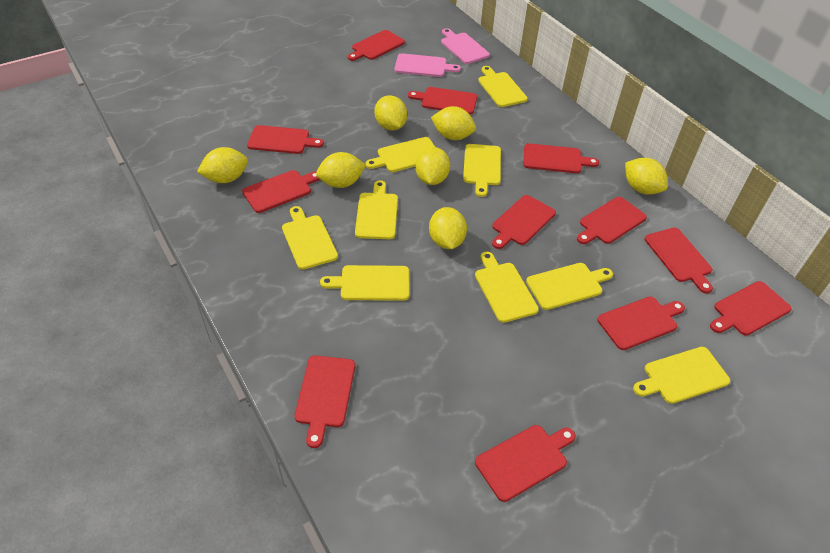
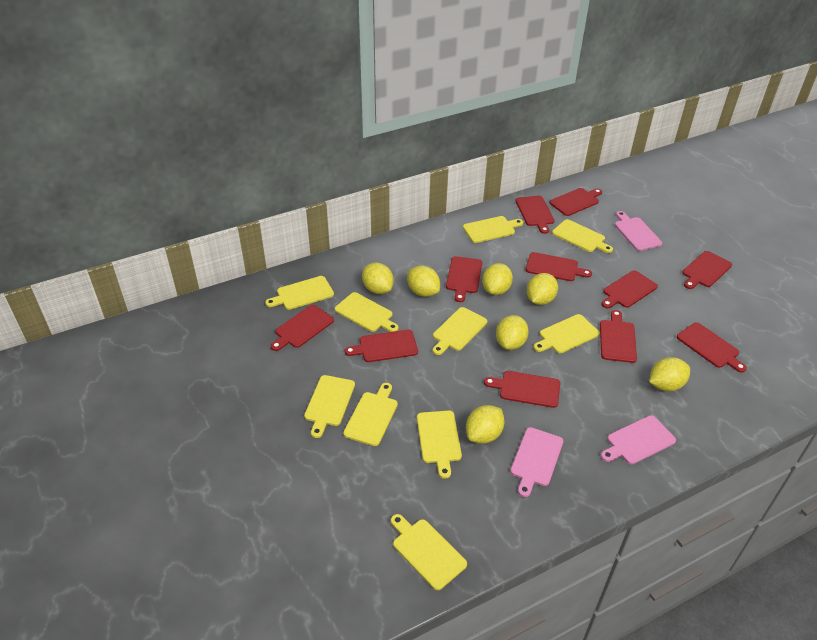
pink cutting board: 2 -> 3
red cutting board: 12 -> 11
yellow cutting board: 9 -> 10

